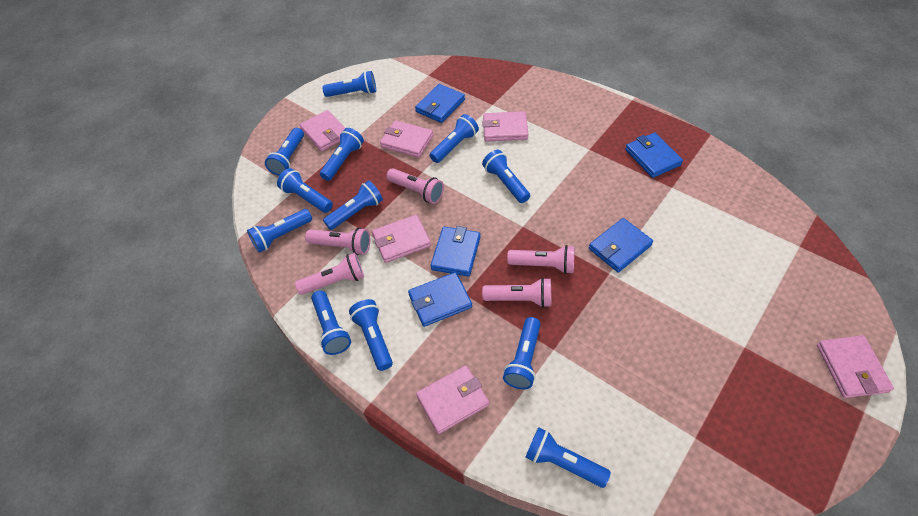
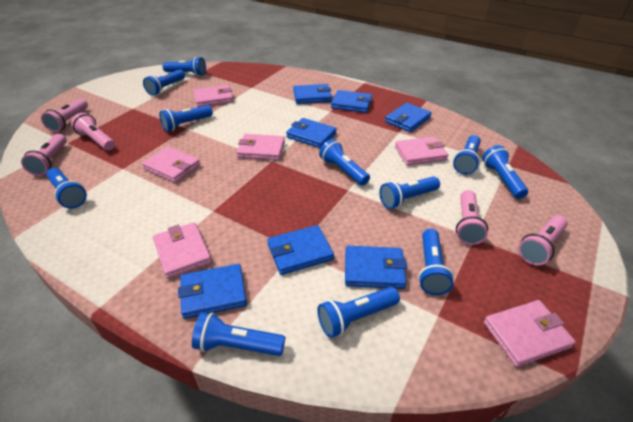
blue flashlight: 12 -> 11
blue wallet: 5 -> 7

